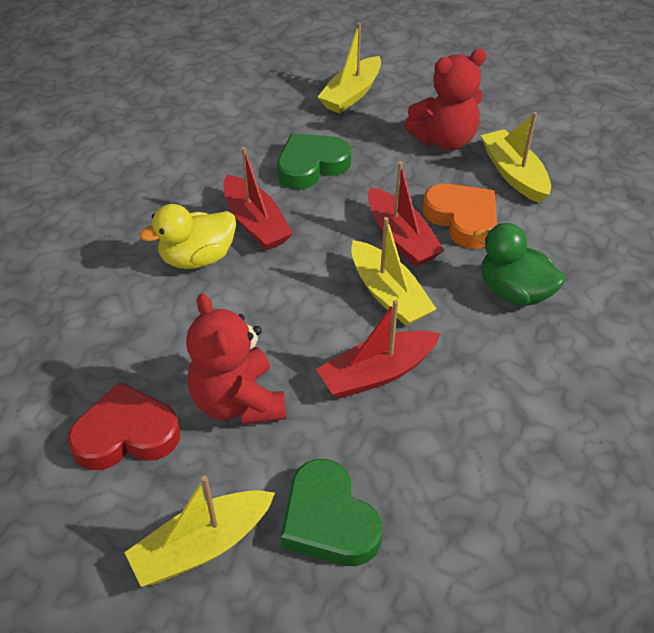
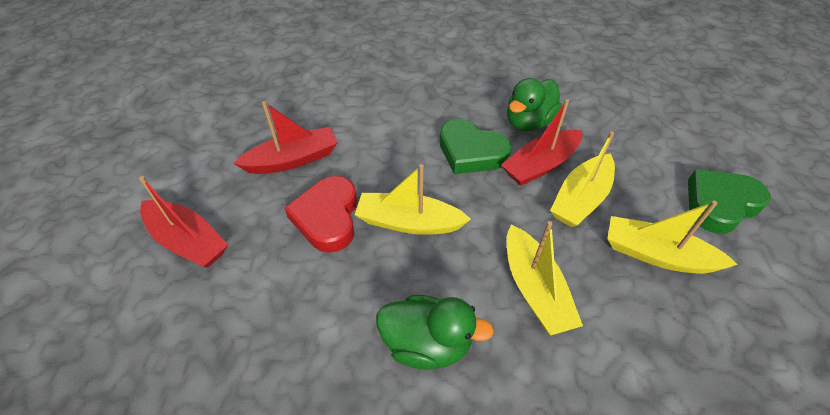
green duck: 1 -> 2
orange heart: 1 -> 0
red teddy bear: 2 -> 0
yellow duck: 1 -> 0

